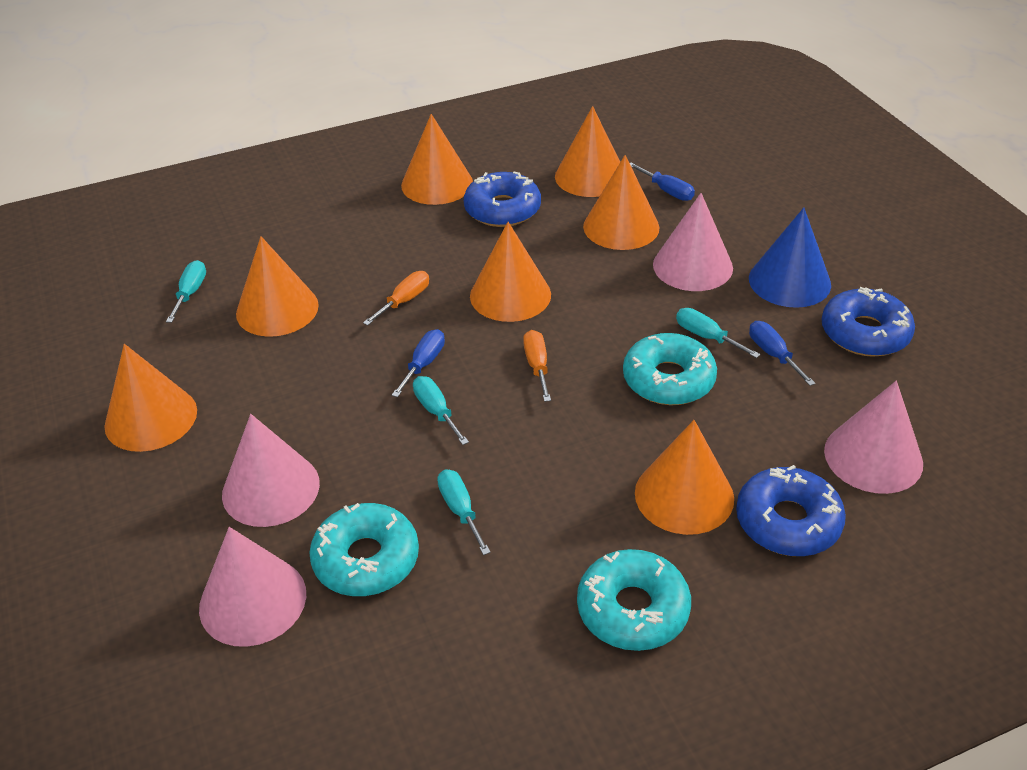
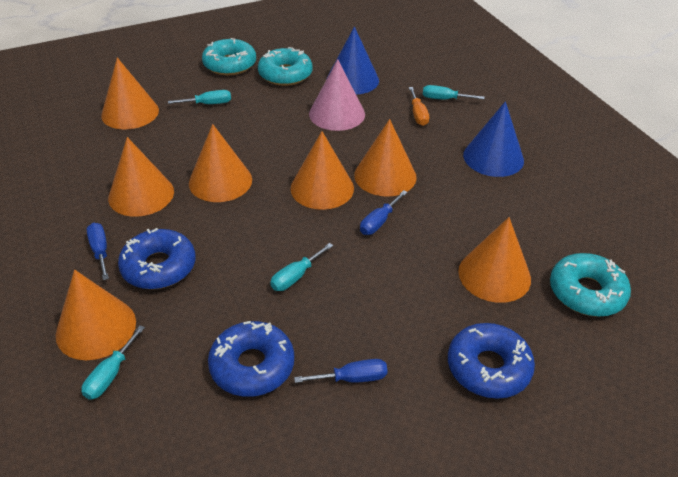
blue cone: 1 -> 2
orange screwdriver: 2 -> 1
pink cone: 4 -> 1

